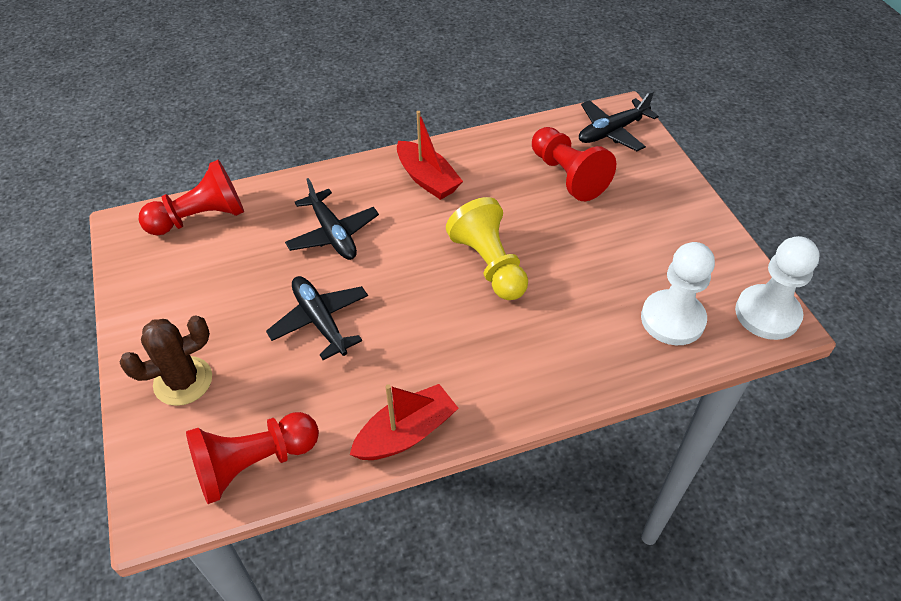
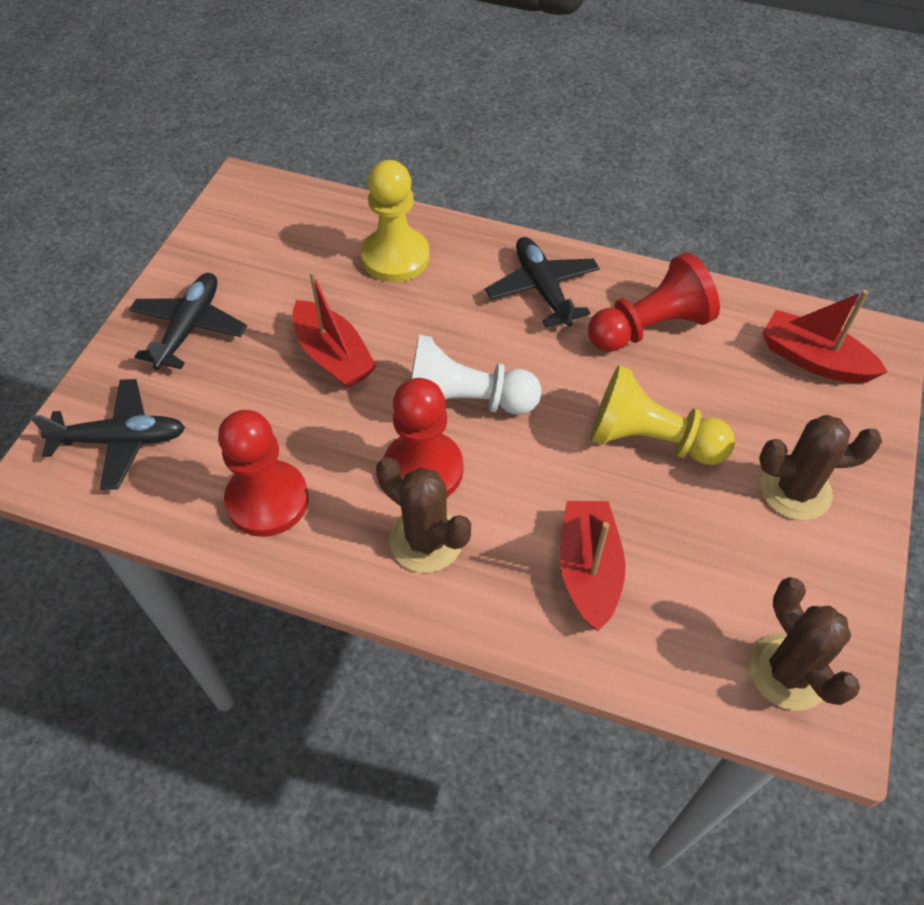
brown cactus: 1 -> 3
red boat: 2 -> 3
white pawn: 2 -> 1
yellow pawn: 1 -> 2

